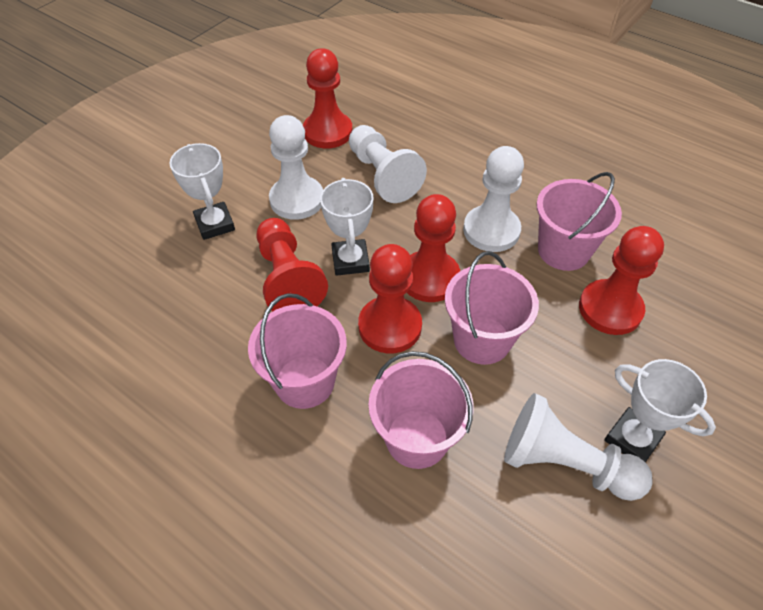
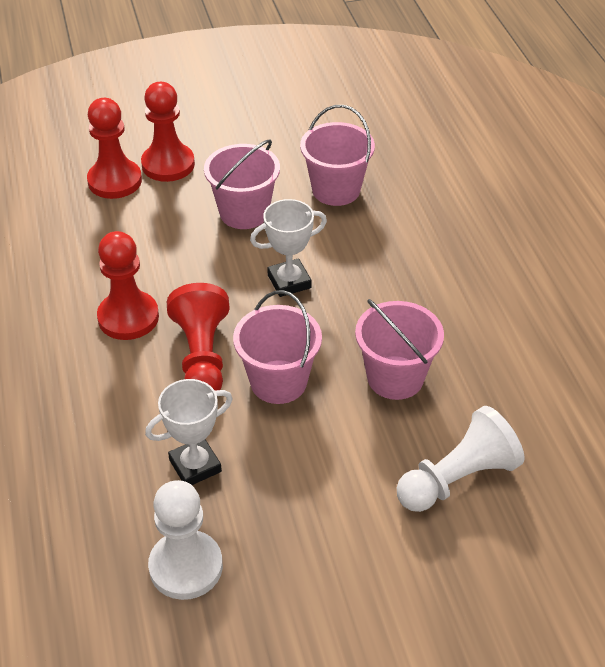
red pawn: 5 -> 4
white pawn: 4 -> 2
white trophy: 3 -> 2

